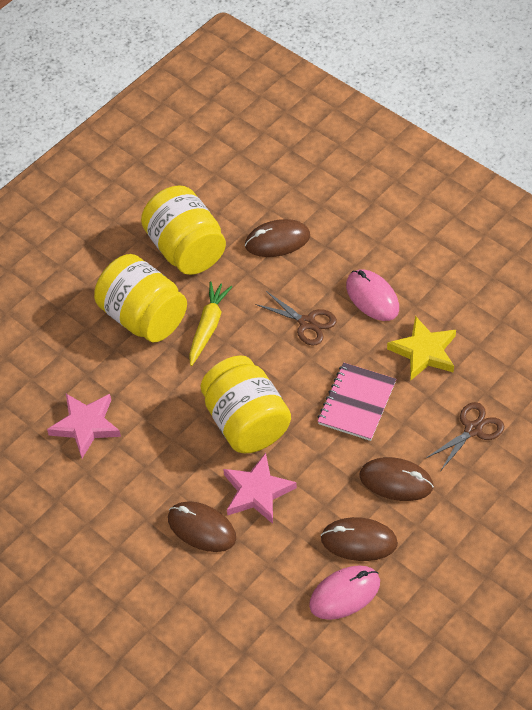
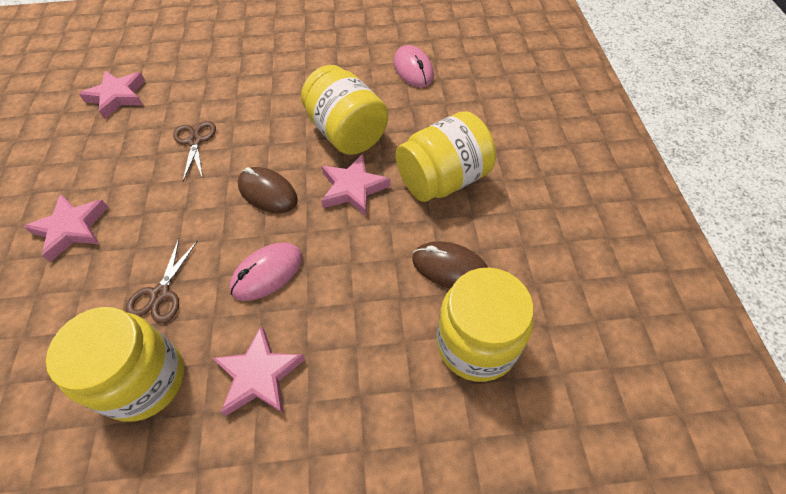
brown mouse: 4 -> 2
pink notebook: 1 -> 0
pink star: 2 -> 4
yellow carrot: 1 -> 0
yellow jar: 3 -> 4
yellow star: 1 -> 0

